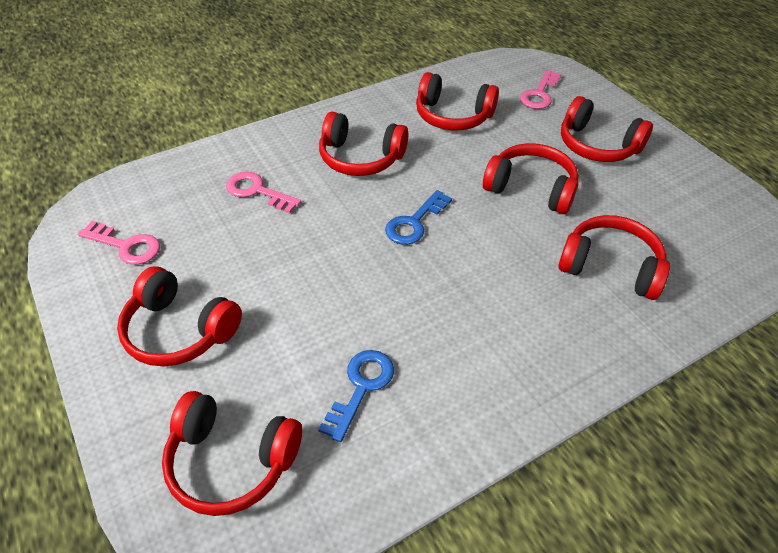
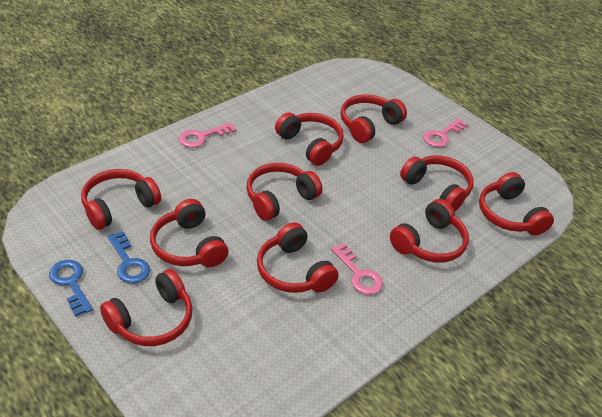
red headphones: 7 -> 10

